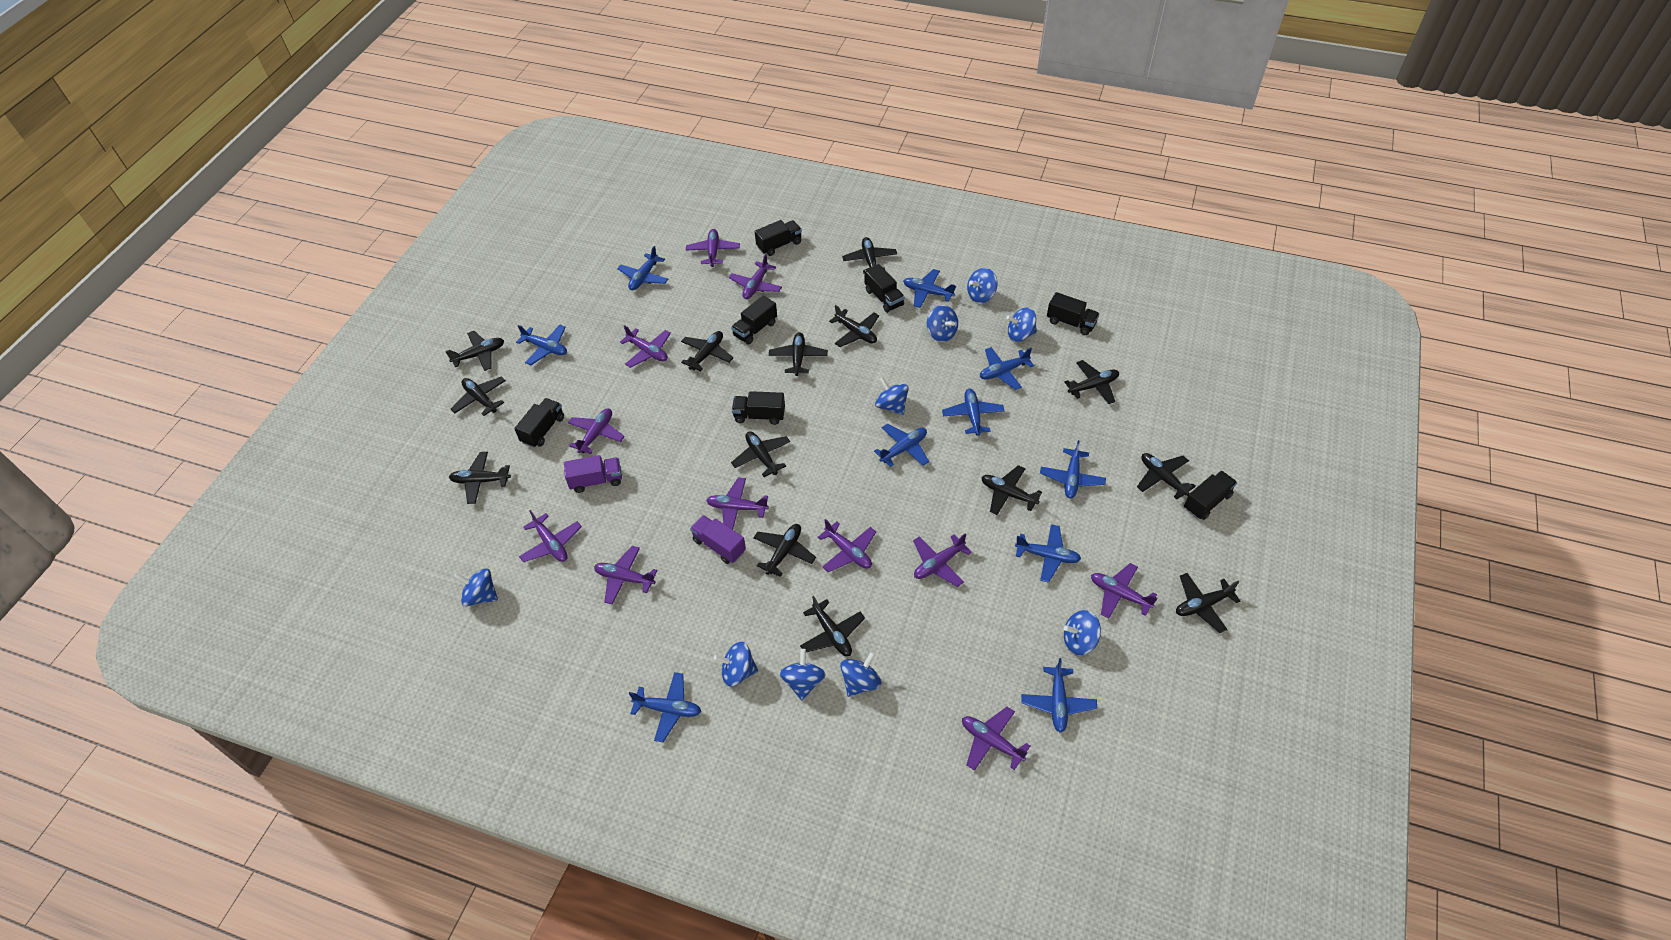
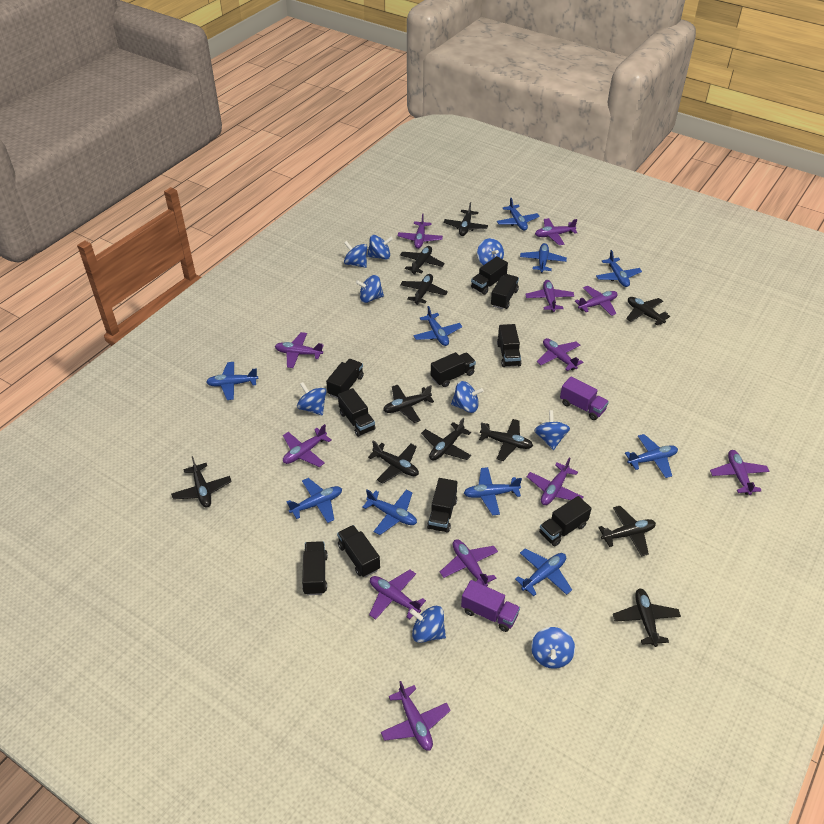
black plane: 14 -> 11
black truck: 7 -> 10
purple plane: 11 -> 12

